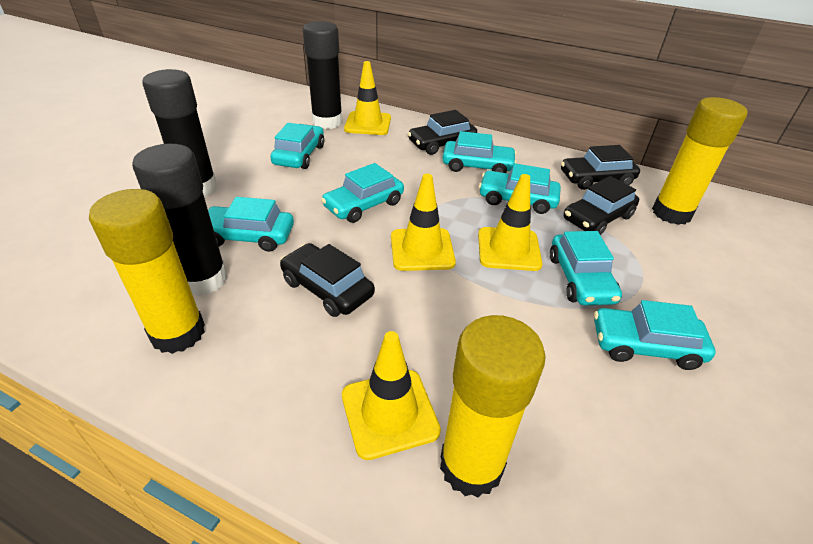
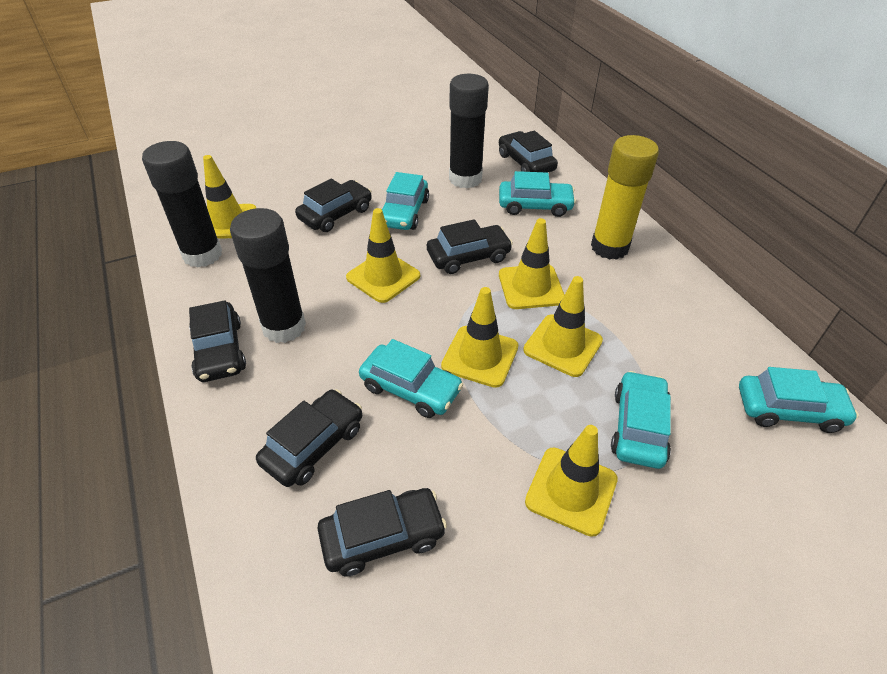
black car: 4 -> 6
turquoise car: 7 -> 5
yellow glue stick: 3 -> 1
yellow traffic cone: 4 -> 6

